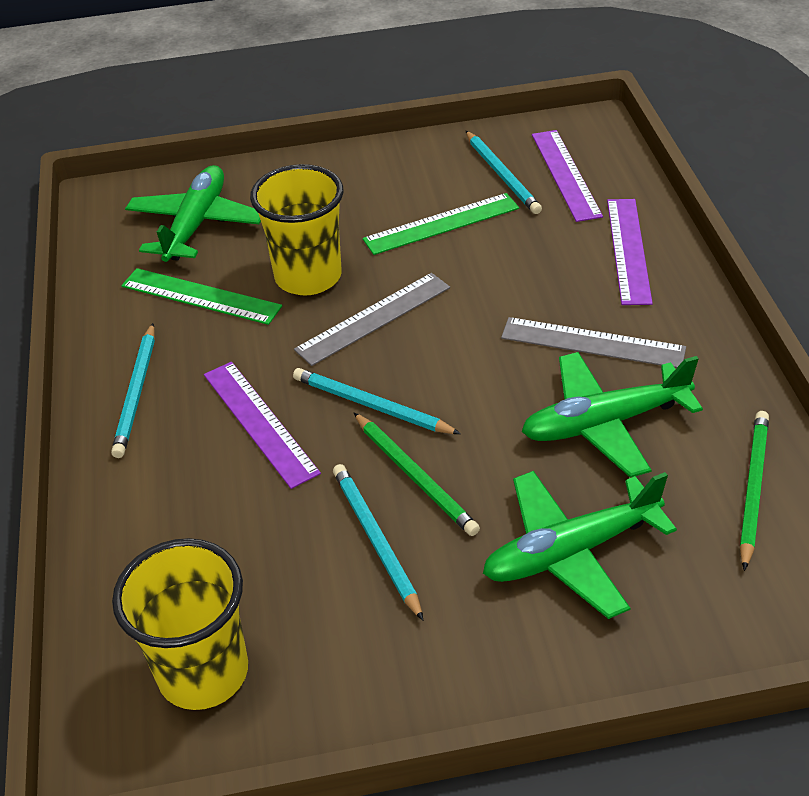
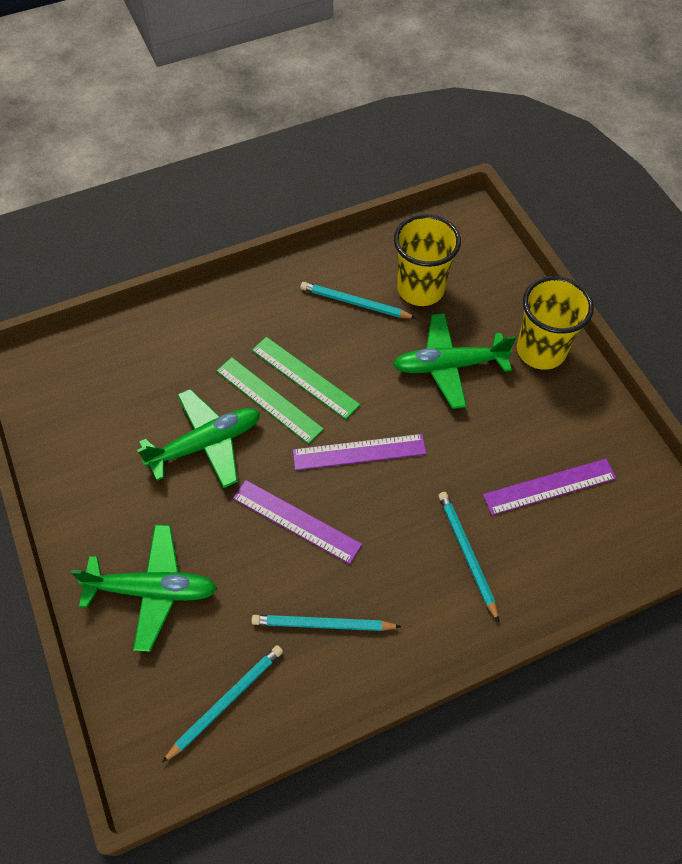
green pencil: 2 -> 0
grey ruler: 2 -> 0

